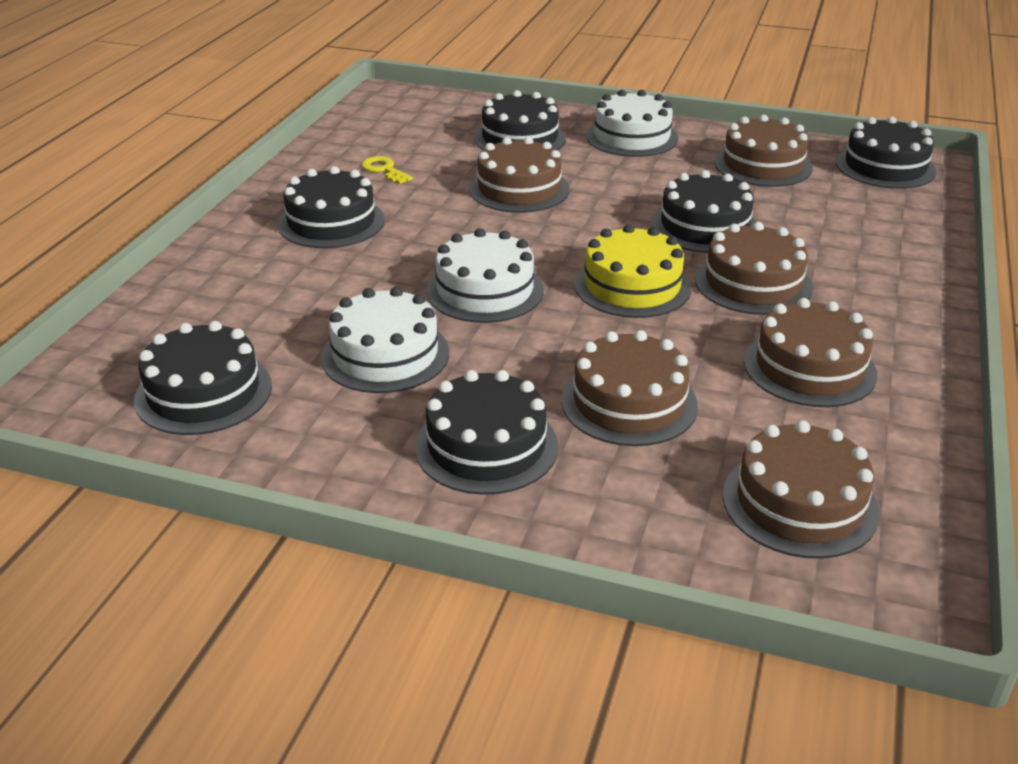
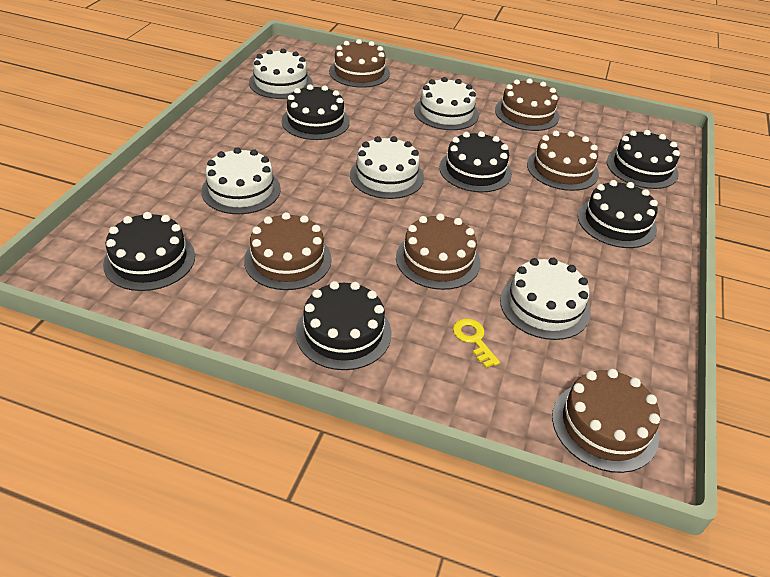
white cake: 3 -> 5
yellow cake: 1 -> 0

